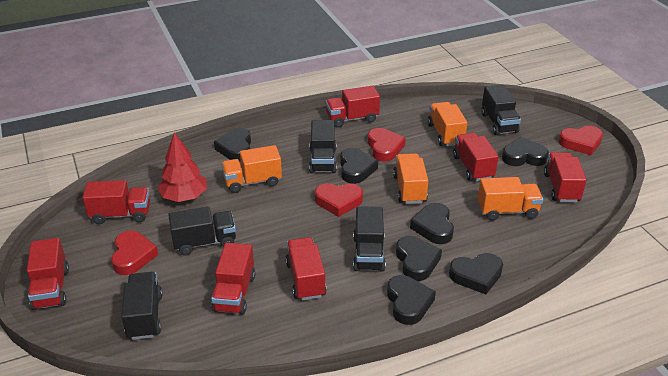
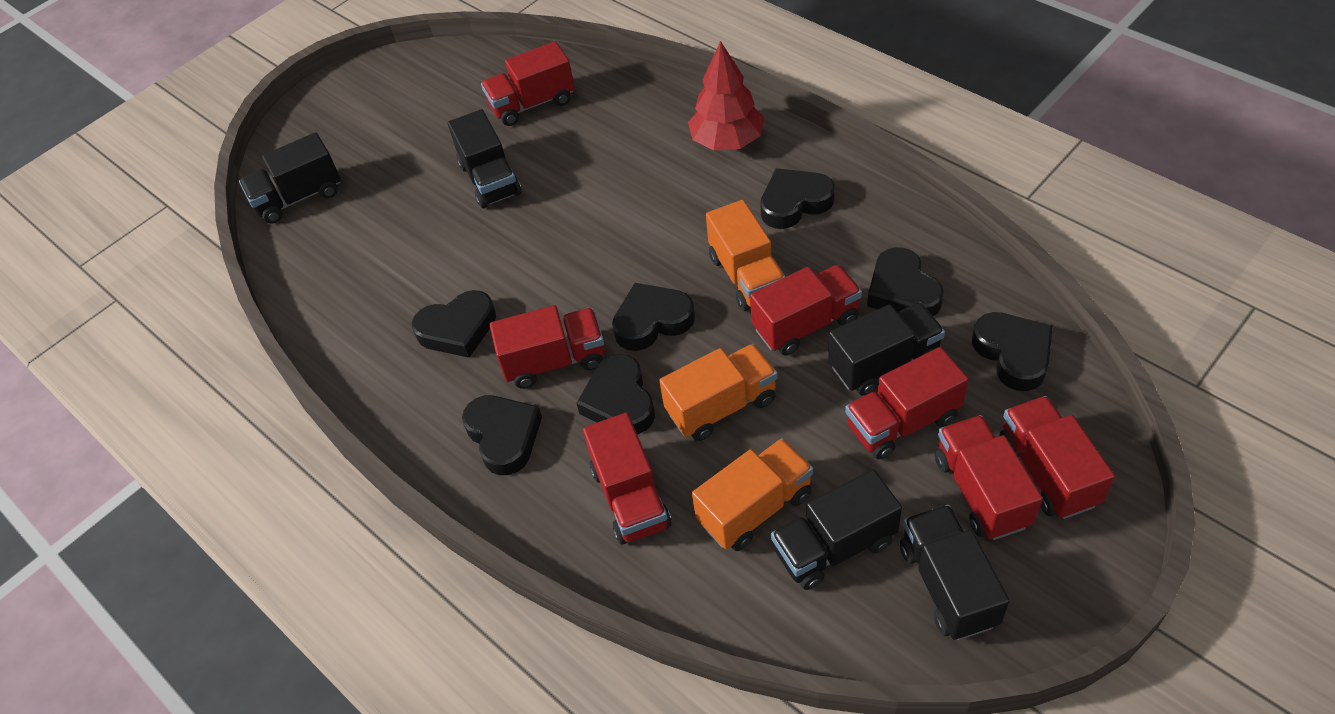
orange truck: 4 -> 3
red heart: 4 -> 0

